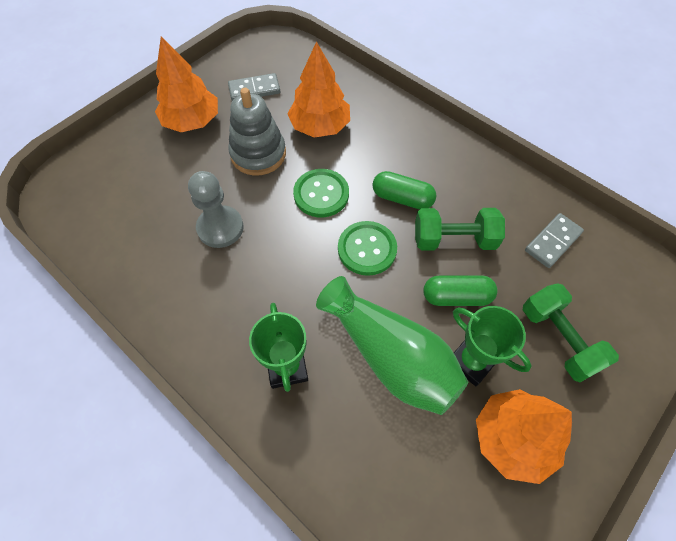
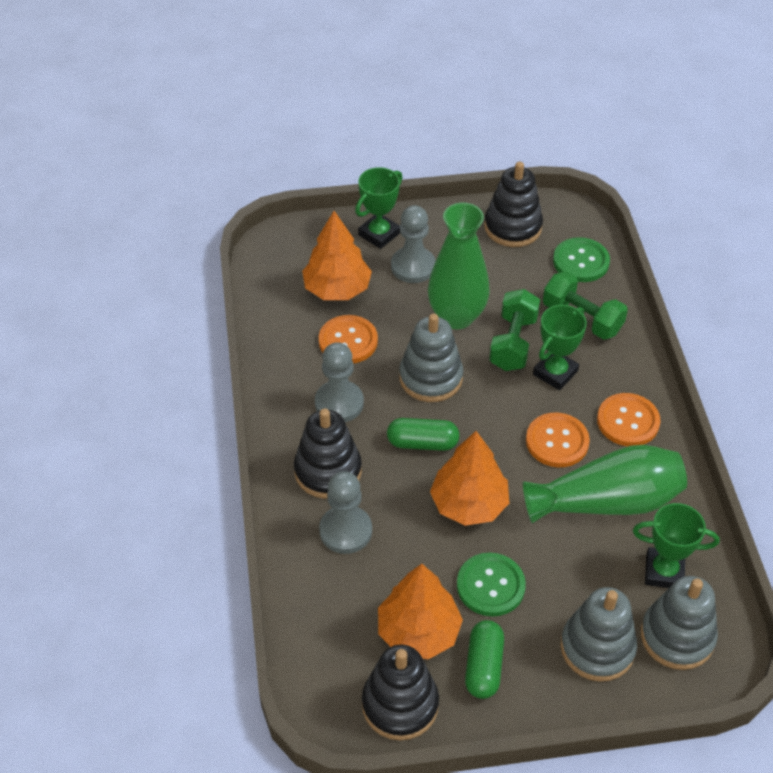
black stacking toy: 0 -> 3
green trophy: 2 -> 3
green vase: 1 -> 2
grey domino: 2 -> 0
grey pawn: 1 -> 3
grey stacking toy: 1 -> 3
orange button: 0 -> 3

